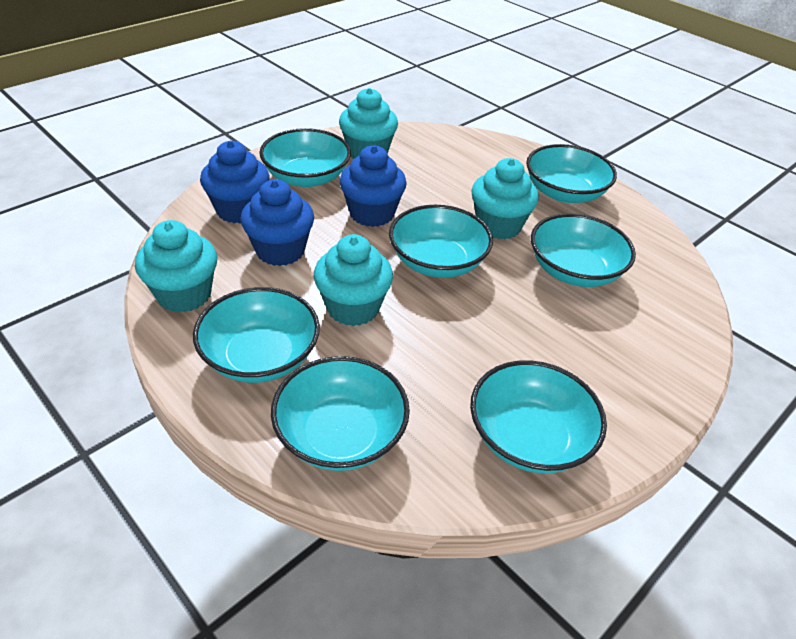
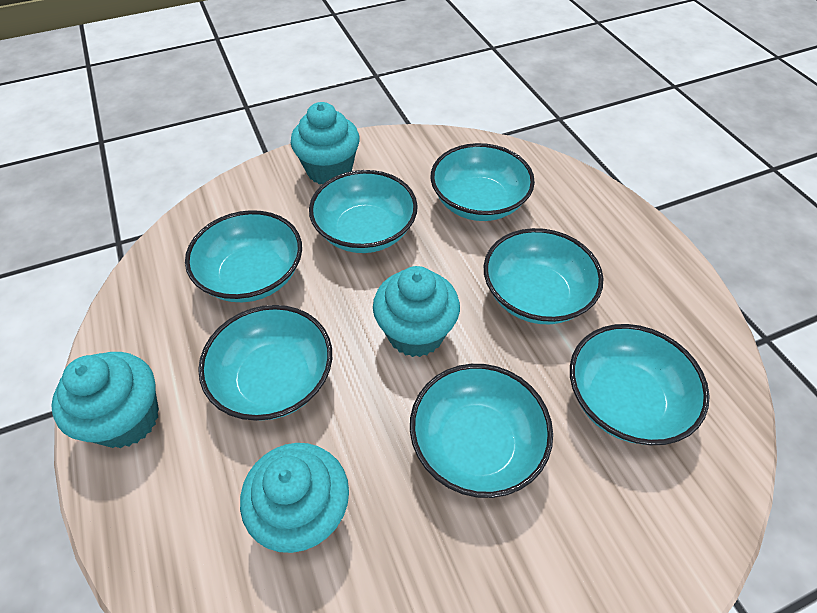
blue cupcake: 3 -> 0

